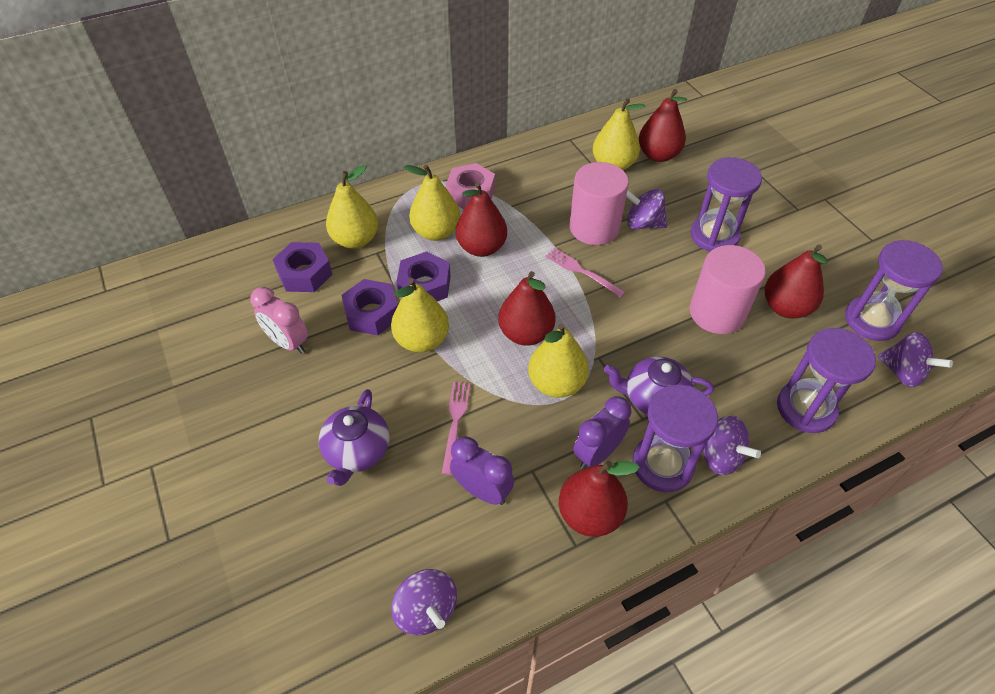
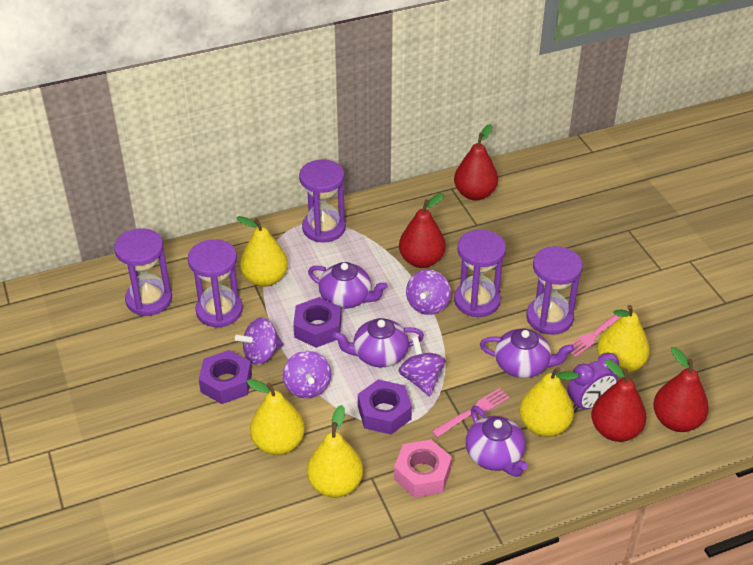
pink clock: 1 -> 0
pink cylinder: 2 -> 0
purple clock: 2 -> 1
purple hourglass: 4 -> 5
purple teapot: 2 -> 4
red pear: 5 -> 4

